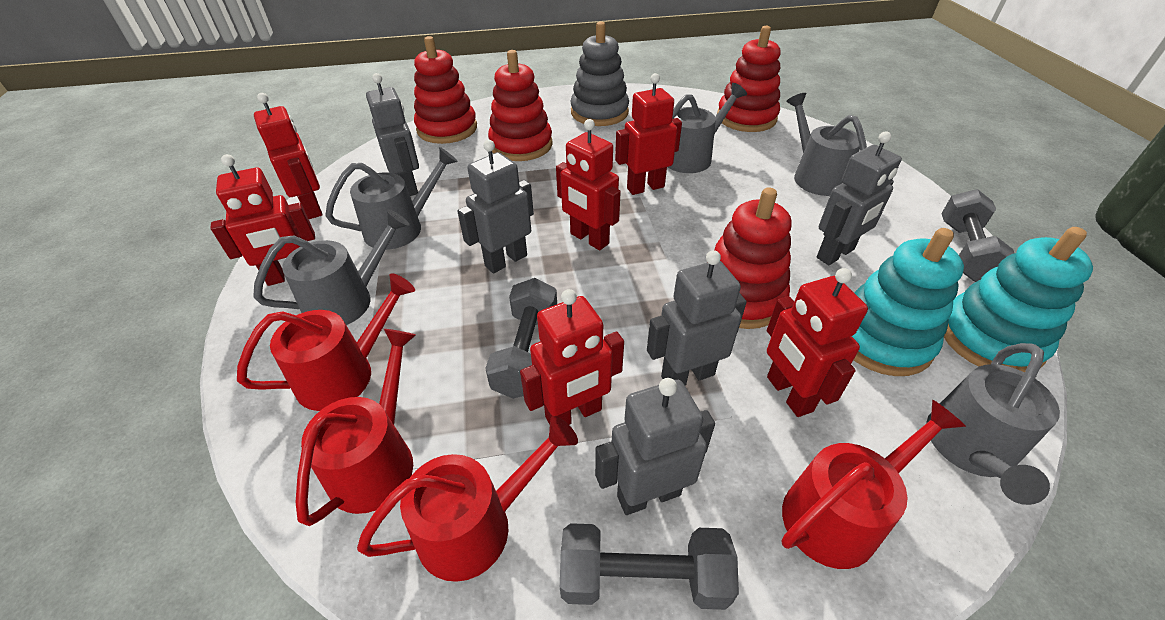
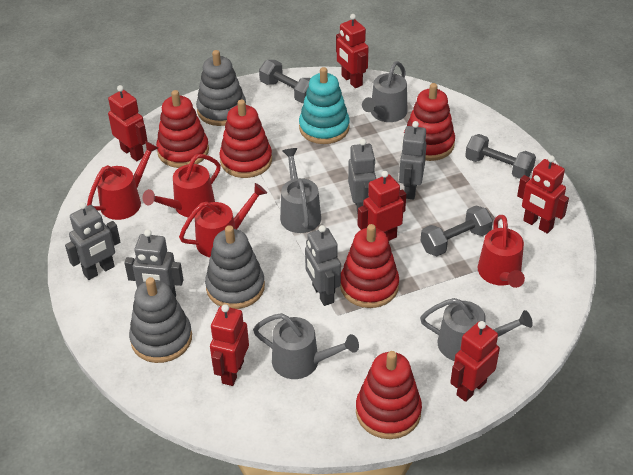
grey stacking toy: 1 -> 3
grey watering can: 5 -> 4
red stacking toy: 4 -> 5
turquoise stacking toy: 2 -> 1

